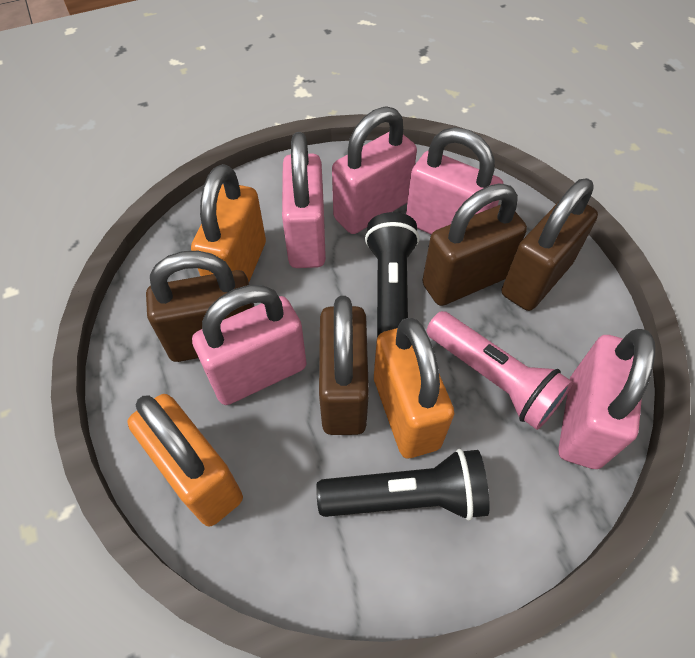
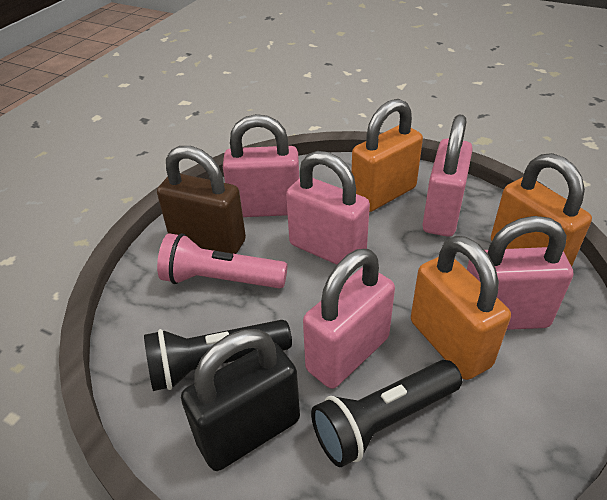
black padlock: 0 -> 1
brown padlock: 4 -> 1

